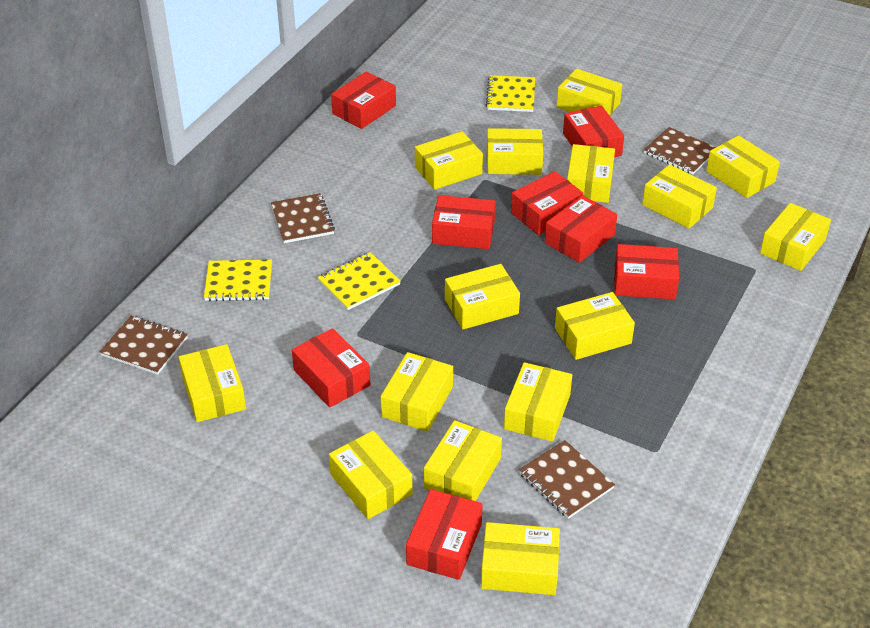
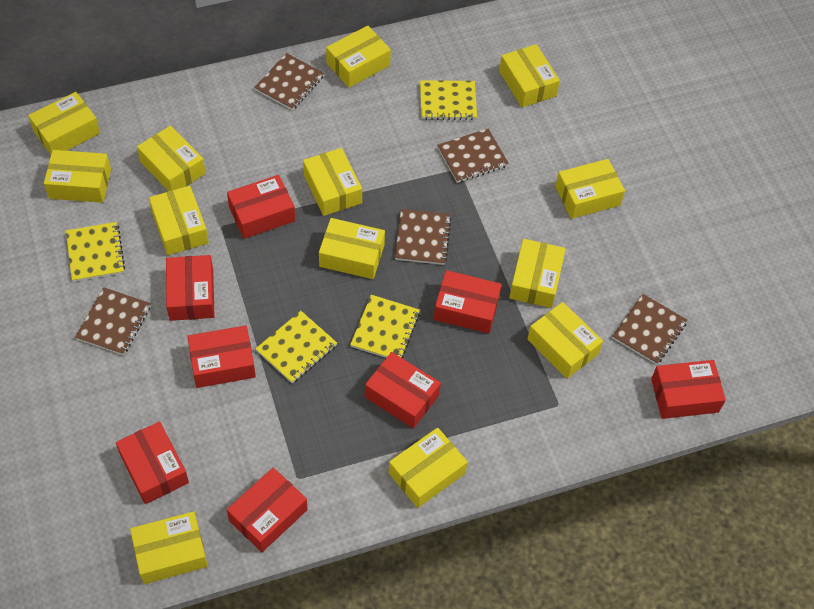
brown notebook: 4 -> 5
yellow box: 15 -> 13
yellow notebook: 3 -> 4

